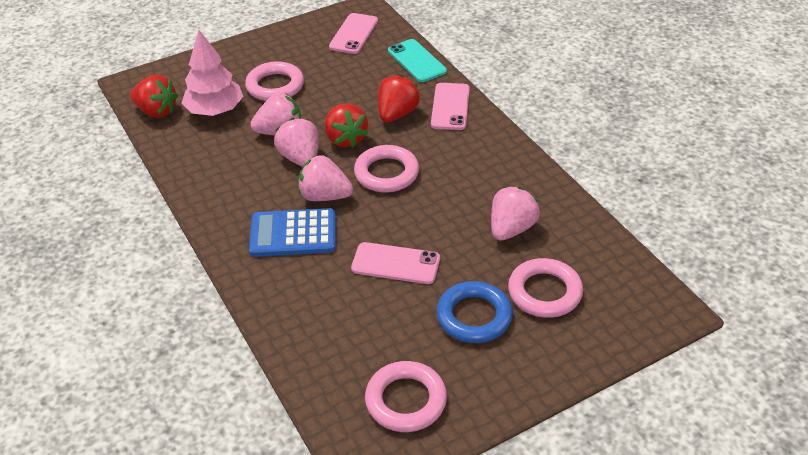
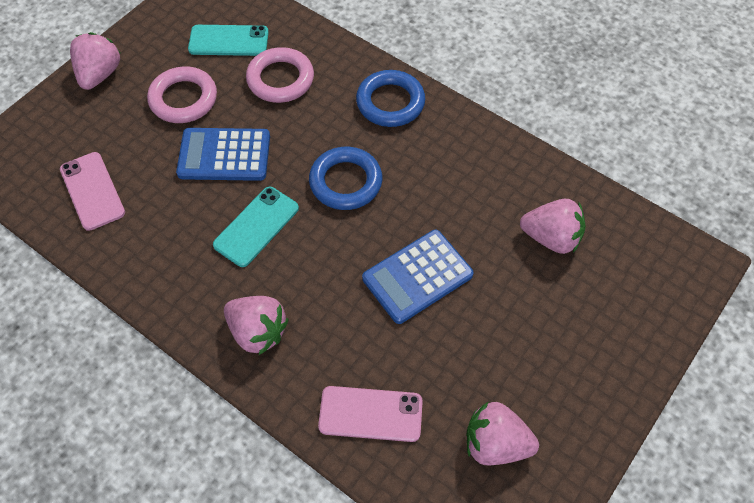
blue calculator: 1 -> 2
blue ring: 1 -> 2
pink phone: 3 -> 2
pink ring: 4 -> 2
pink tree: 1 -> 0
red strawberry: 3 -> 0
turquoise phone: 1 -> 2

